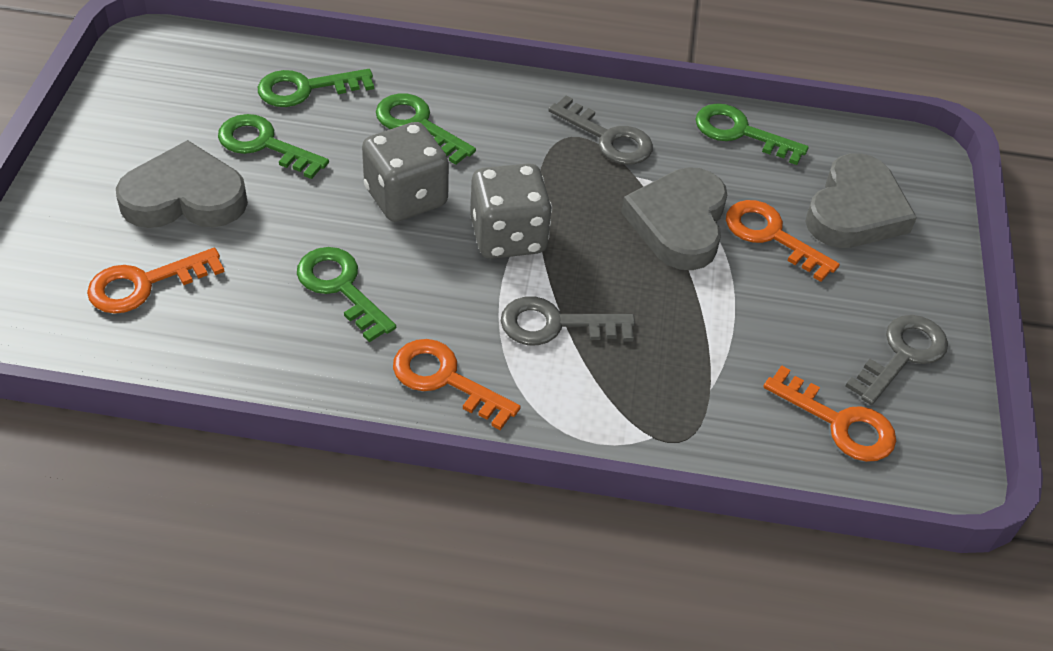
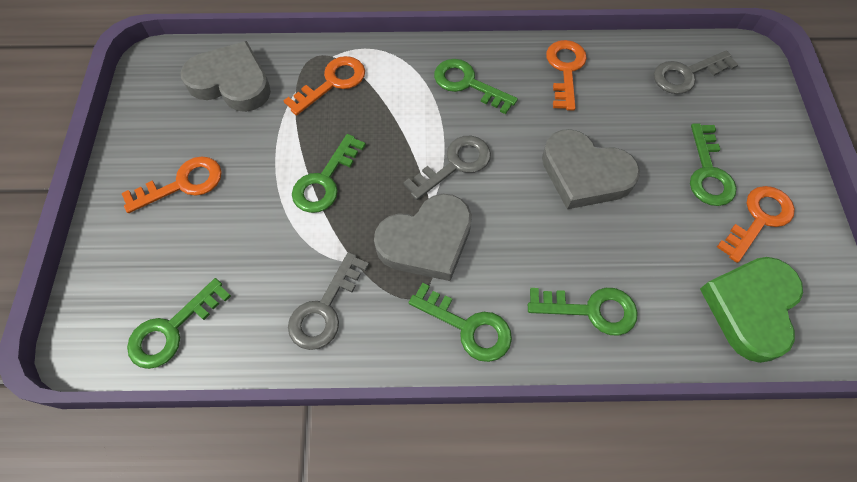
green heart: 0 -> 1
green key: 5 -> 6
grey dice: 2 -> 0

